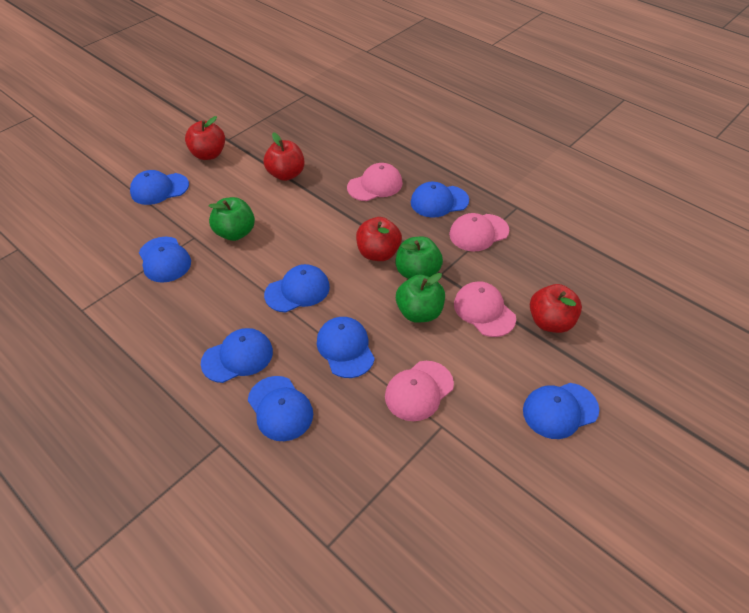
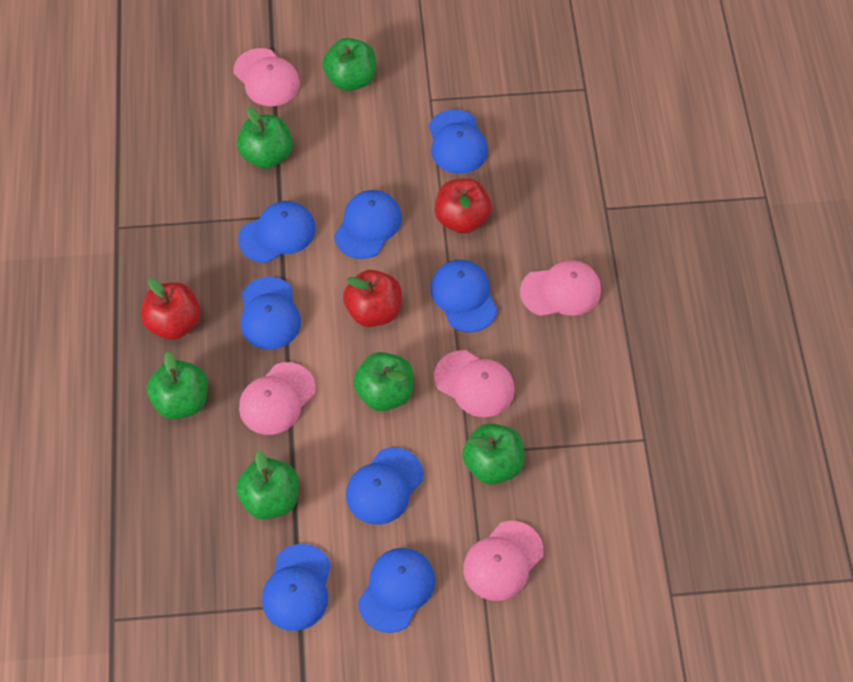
green apple: 3 -> 6
pink cap: 4 -> 5
red apple: 4 -> 3

